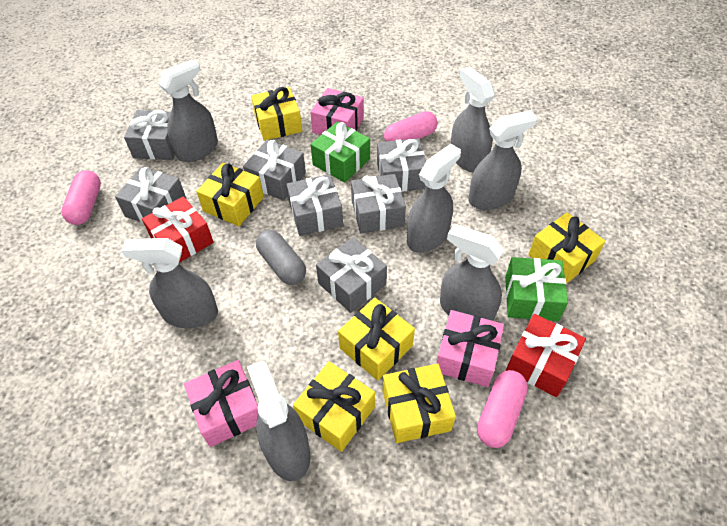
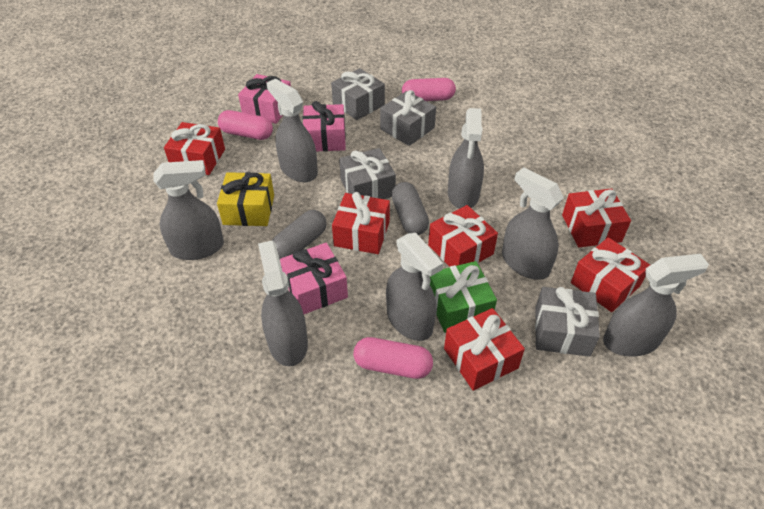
green gift: 2 -> 1
grey capsule: 1 -> 2
grey gift: 7 -> 4
red gift: 2 -> 6
yellow gift: 6 -> 1

